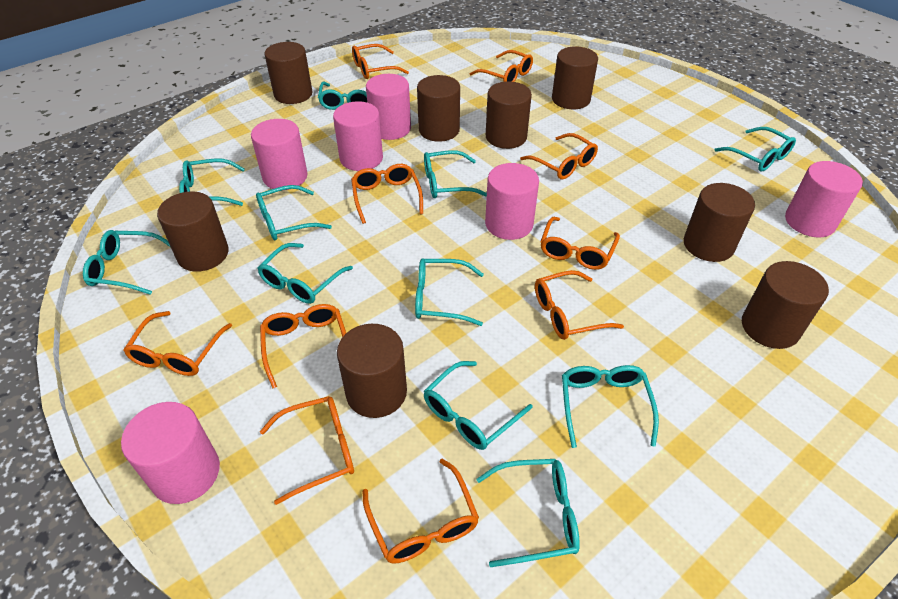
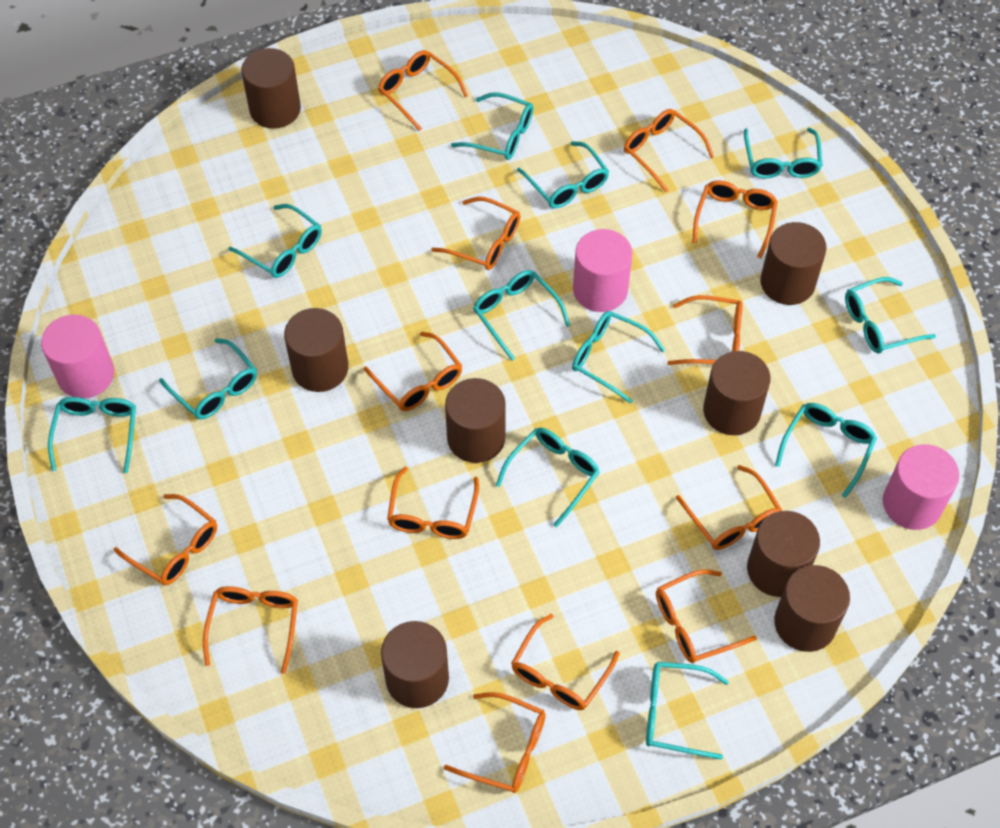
orange glasses: 10 -> 13
pink cylinder: 6 -> 3
turquoise glasses: 11 -> 12

